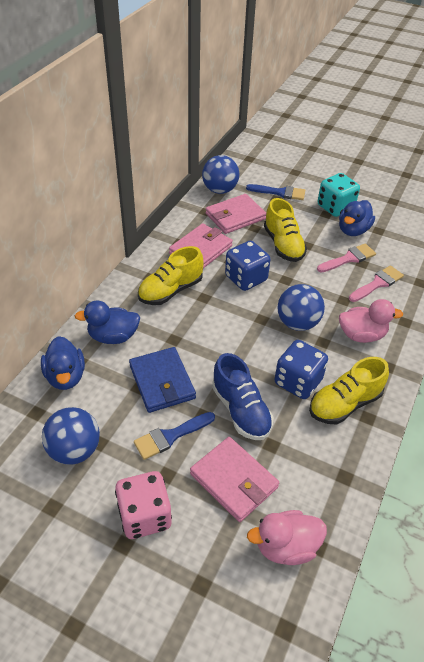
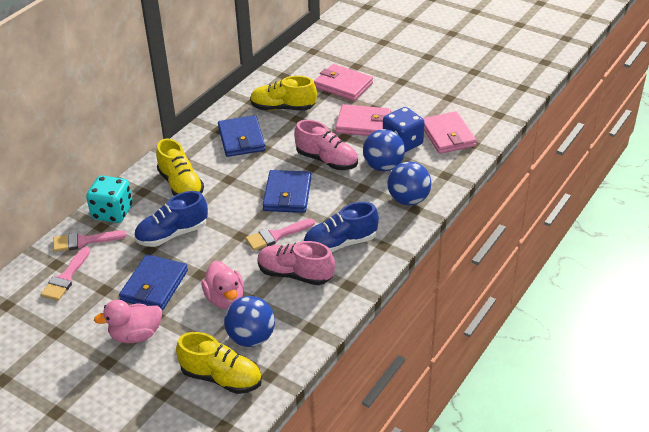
blue brush: 2 -> 0
blue dice: 2 -> 1
blue duck: 3 -> 0
blue shoe: 1 -> 2
blue wallet: 1 -> 3
pink brush: 2 -> 3
pink dice: 1 -> 0
pink shoe: 0 -> 2

